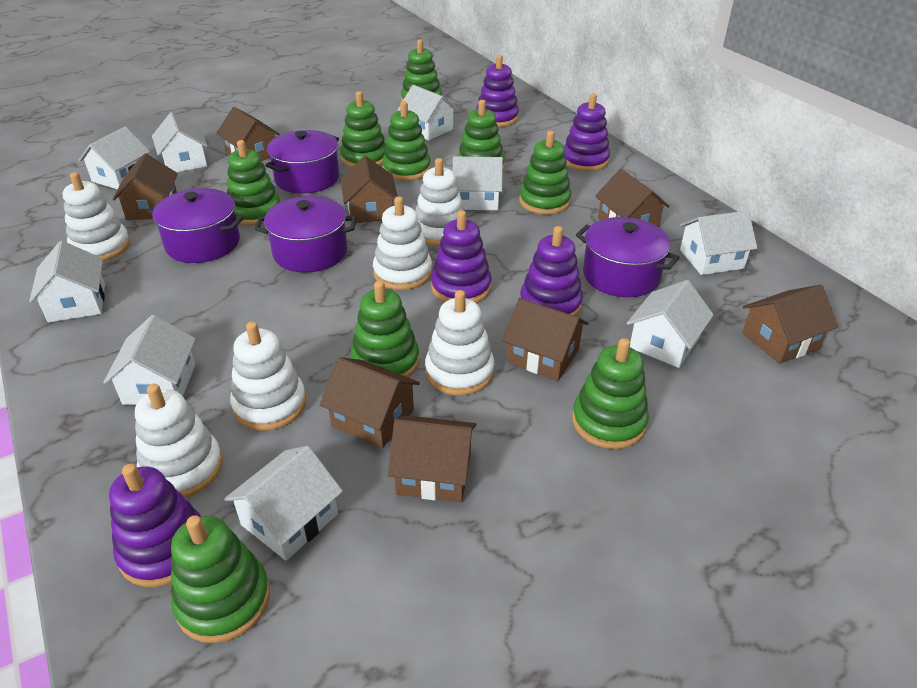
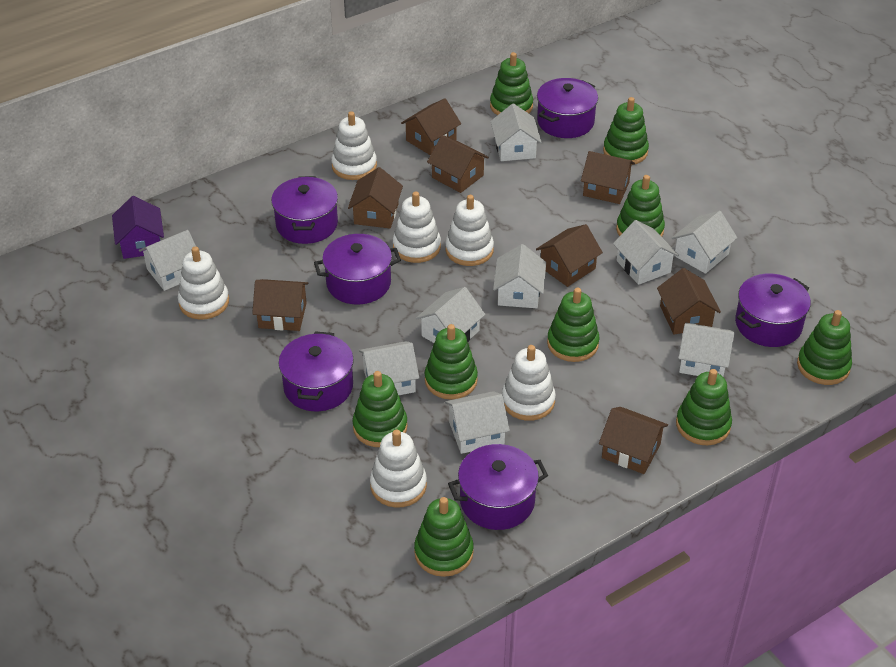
purple house: 0 -> 1
purple pot: 4 -> 6
purple stacking toy: 5 -> 0

